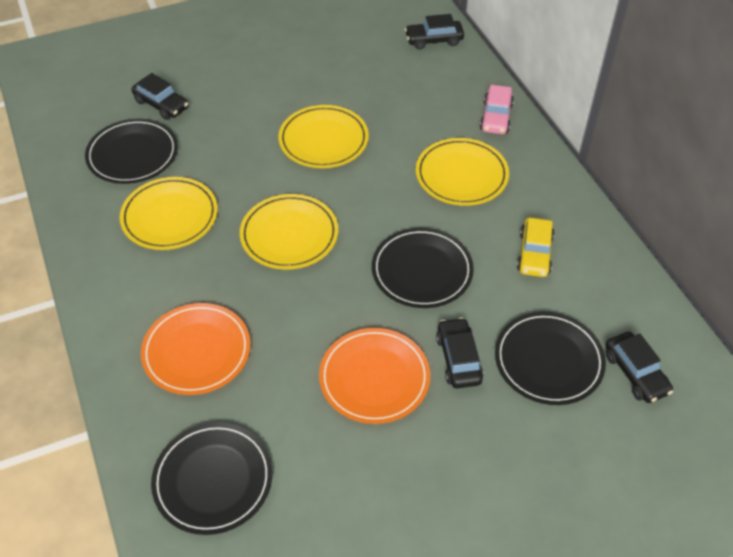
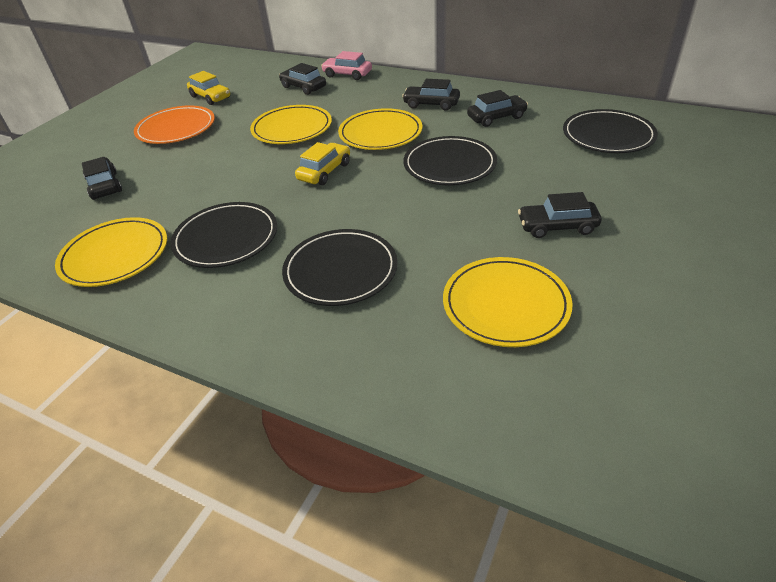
black car: 4 -> 5
orange plate: 2 -> 1
yellow car: 1 -> 2

